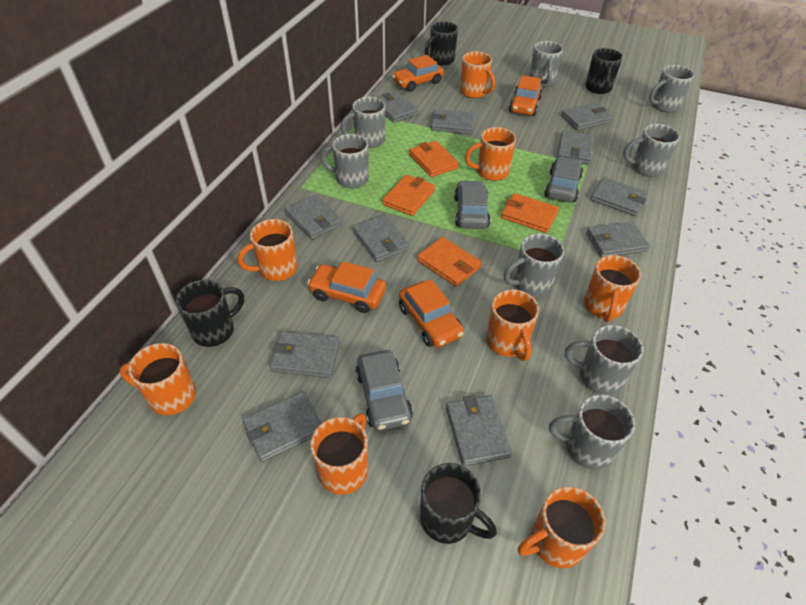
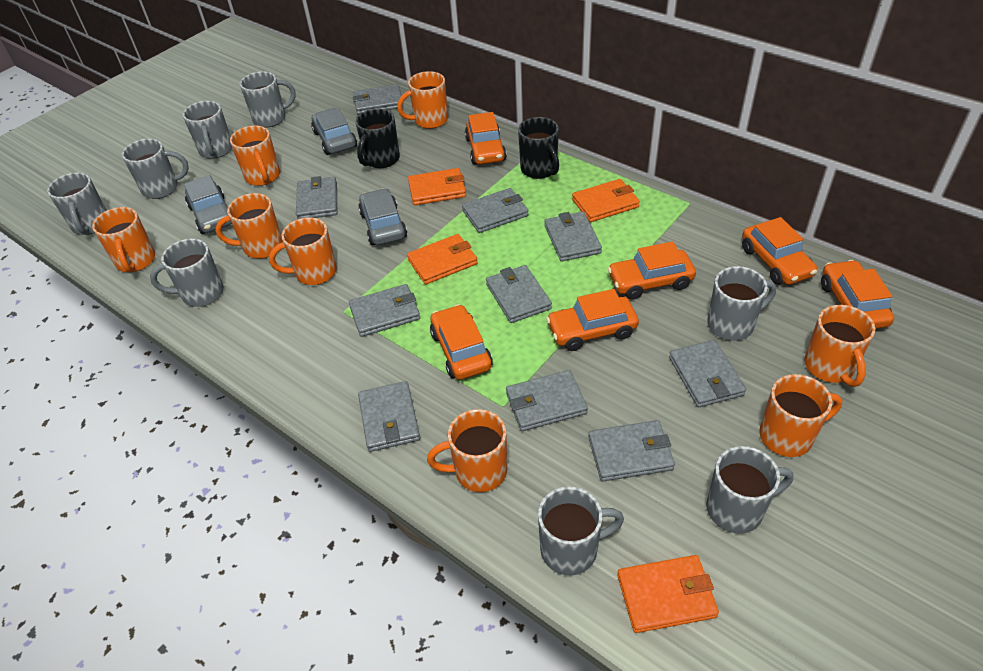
black mug: 4 -> 2
grey wallet: 11 -> 10
orange car: 4 -> 6

